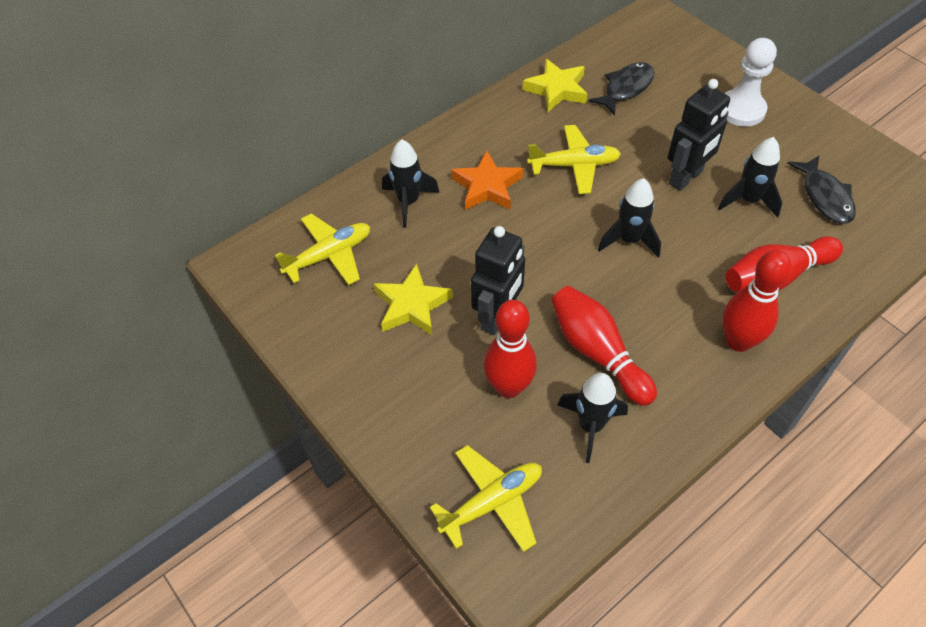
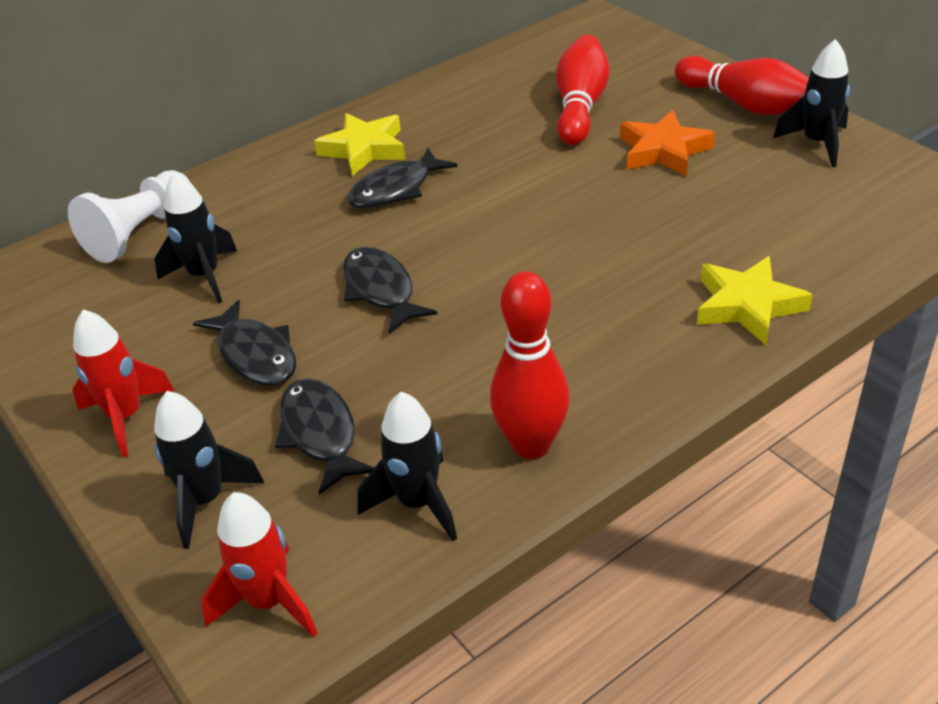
black fish: 2 -> 4
black robot: 2 -> 0
red bowling pin: 4 -> 3
red rocket: 0 -> 2
yellow plane: 3 -> 0

